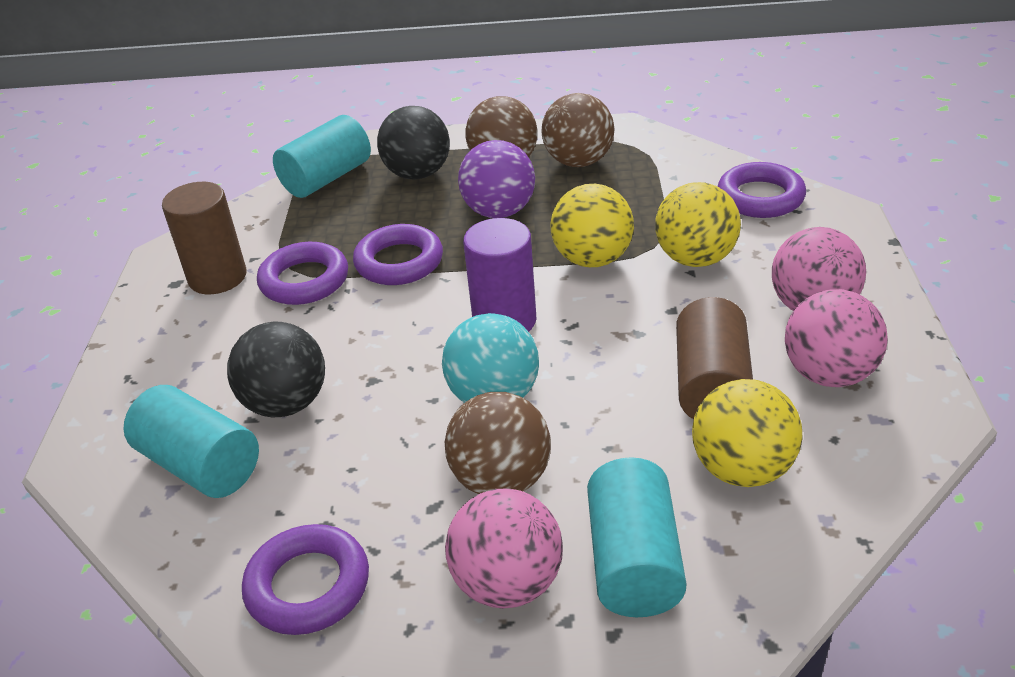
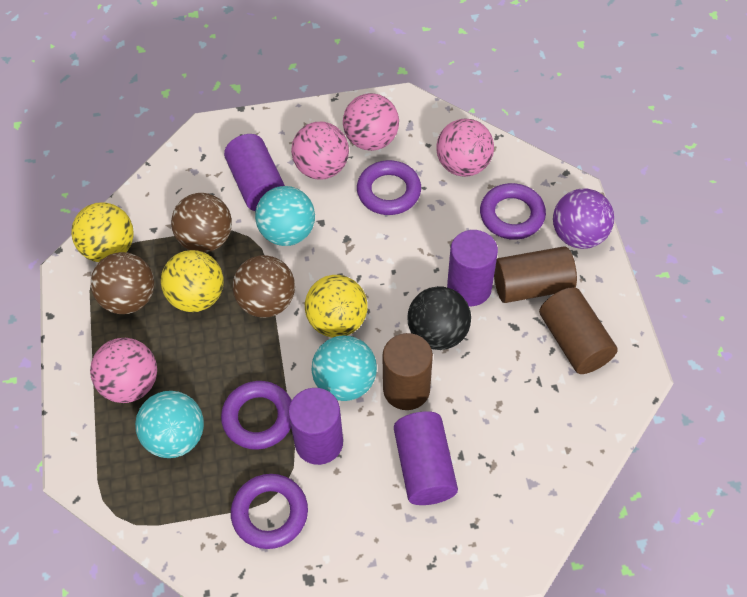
black ball: 2 -> 1
brown cylinder: 2 -> 3
pink ball: 3 -> 4
purple cylinder: 1 -> 4
turquoise ball: 1 -> 3
turquoise cylinder: 3 -> 0

